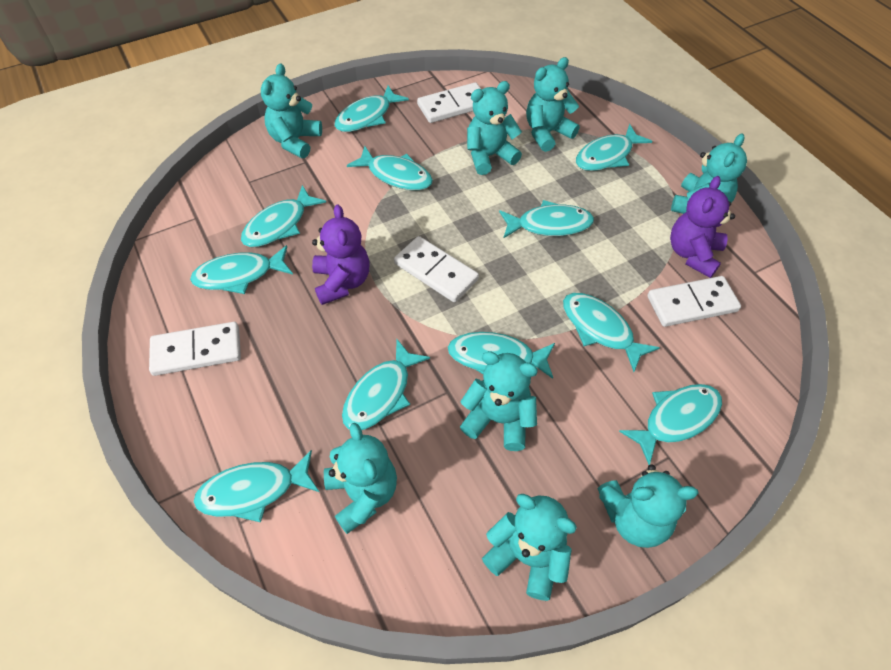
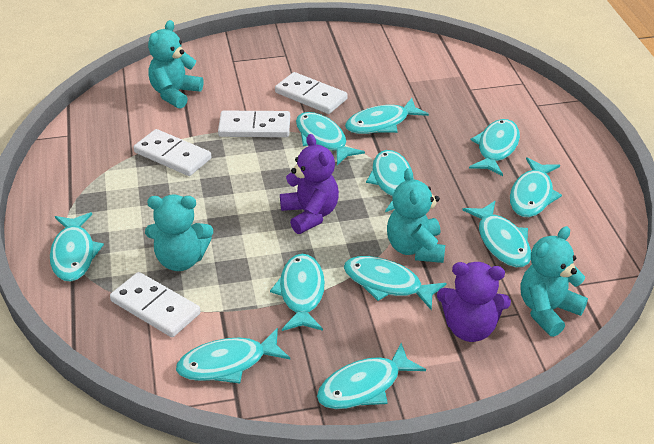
turquoise teddy bear: 8 -> 4

